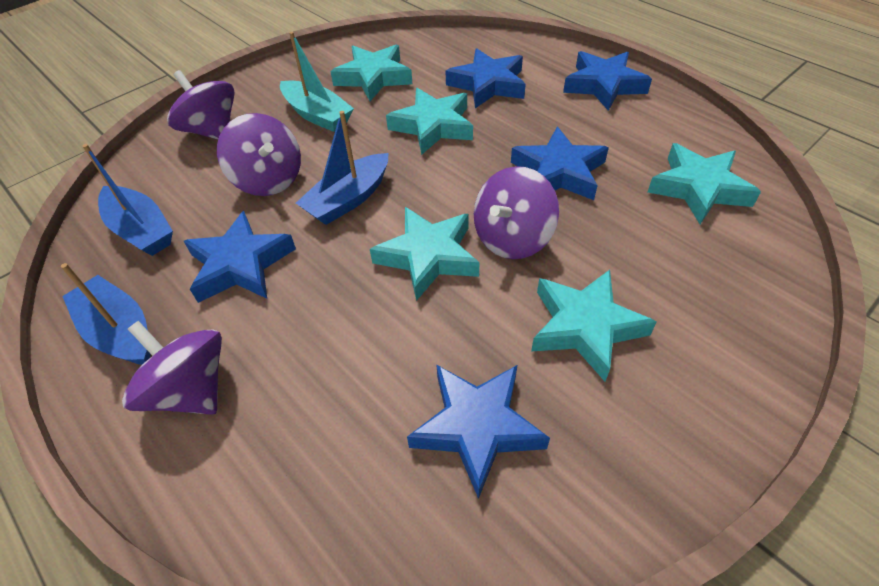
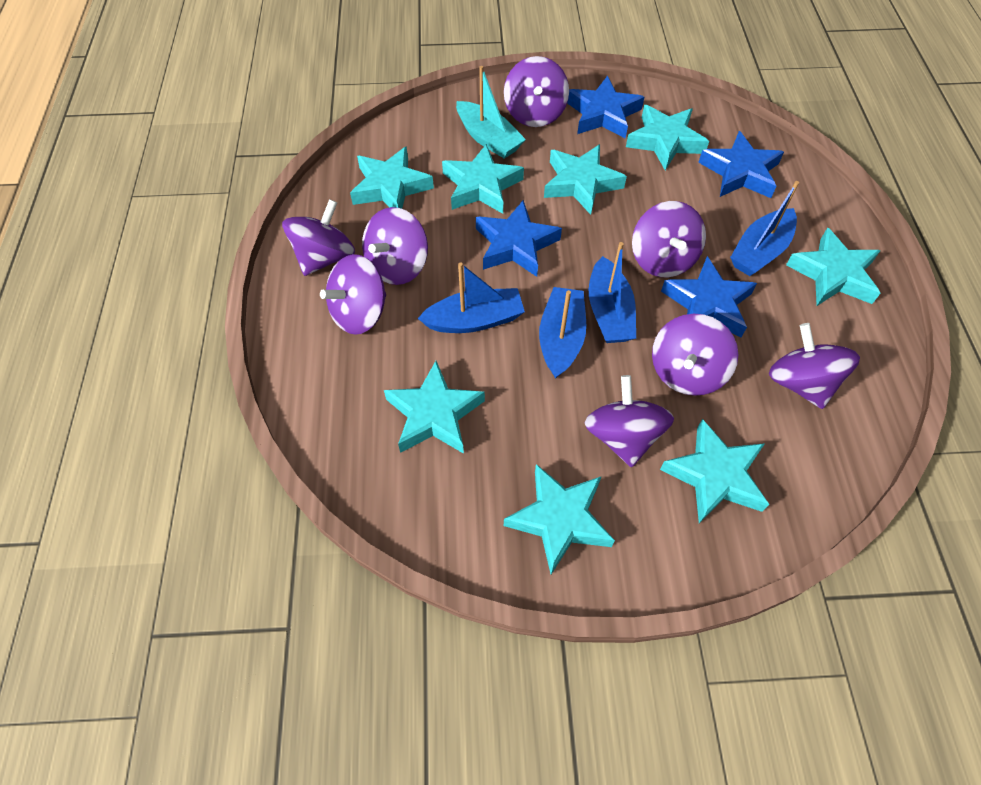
blue boat: 3 -> 4
blue star: 5 -> 4
purple spinning top: 4 -> 8
turquoise star: 5 -> 8

